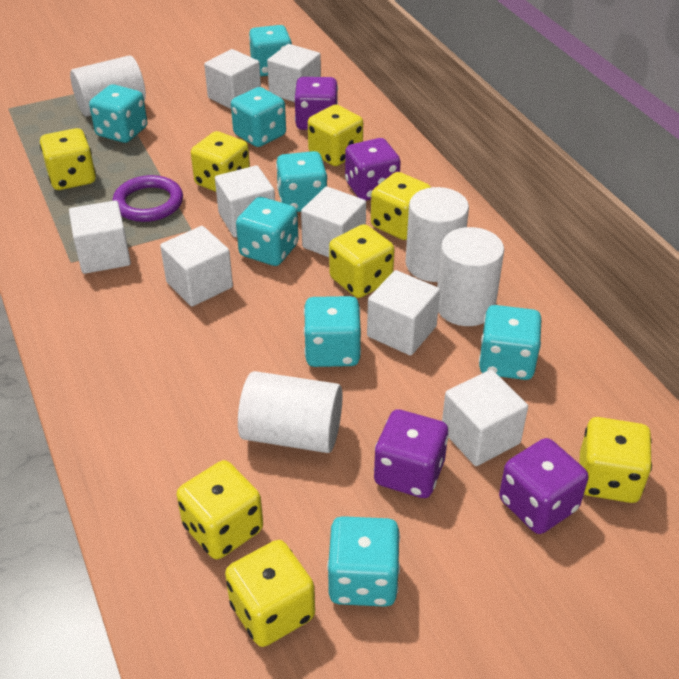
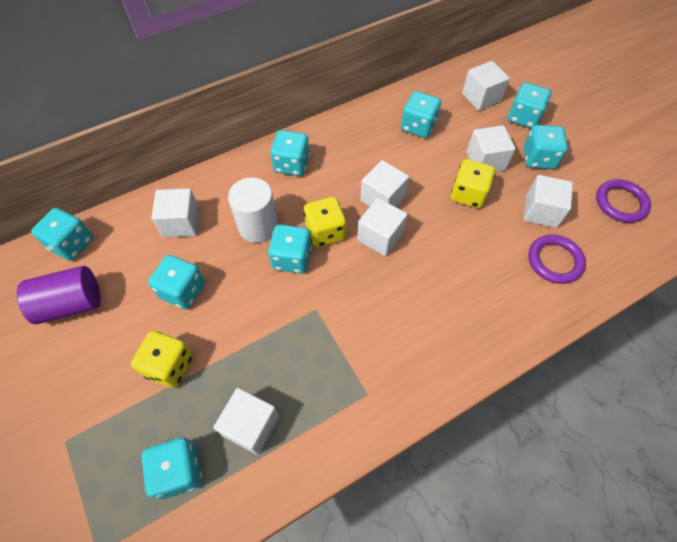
purple cylinder: 0 -> 1
purple dice: 4 -> 0
purple ring: 1 -> 2
white cube: 8 -> 7
white cylinder: 4 -> 1
yellow dice: 8 -> 3

